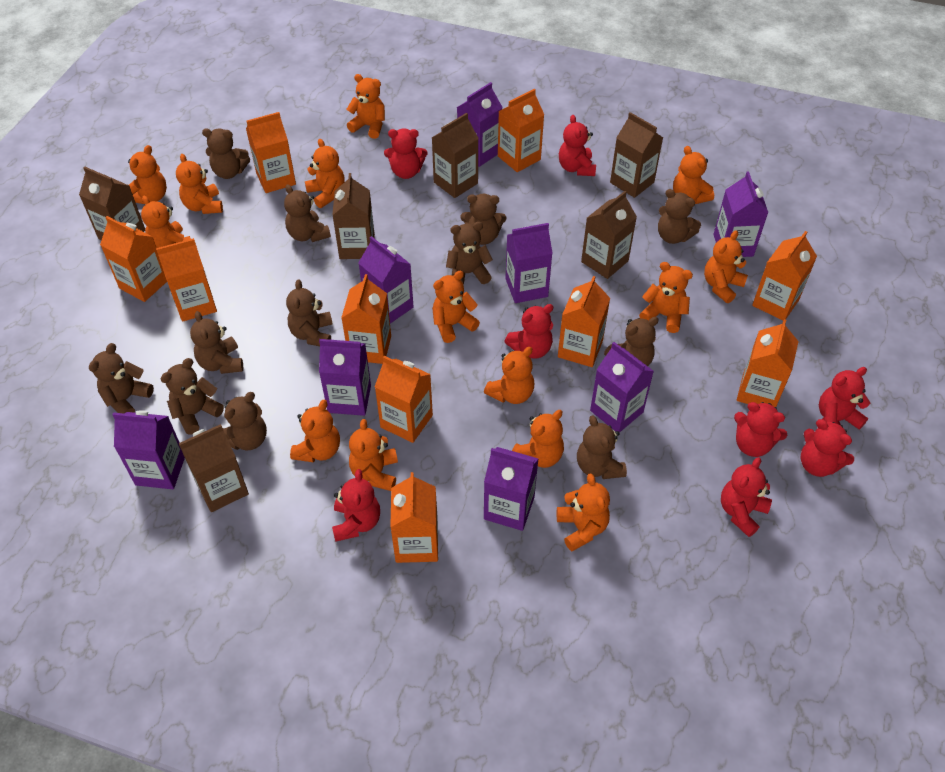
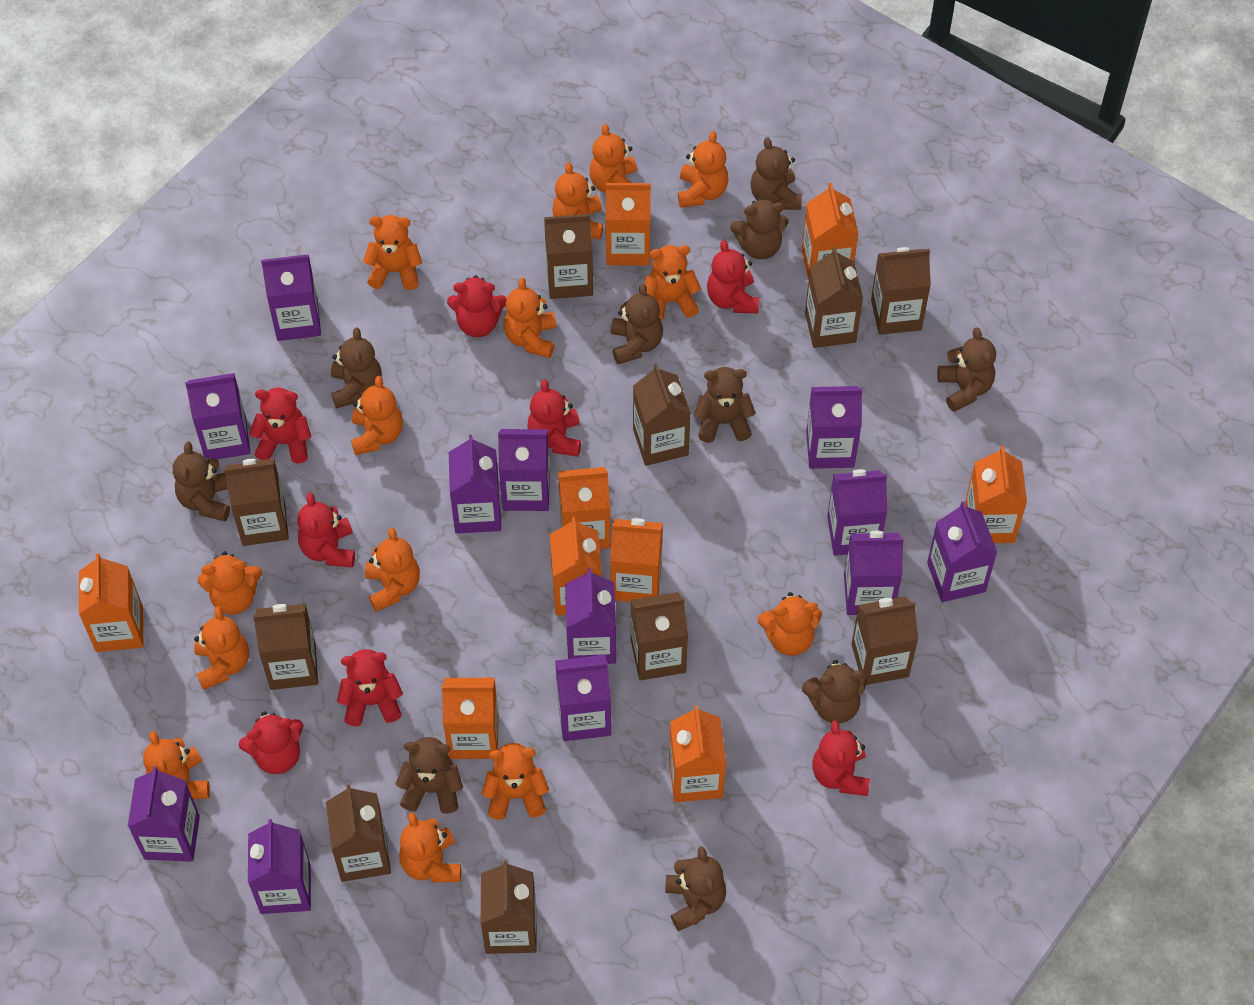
brown carton: 6 -> 10
brown teddy bear: 12 -> 10
orange carton: 10 -> 9
purple carton: 8 -> 12

